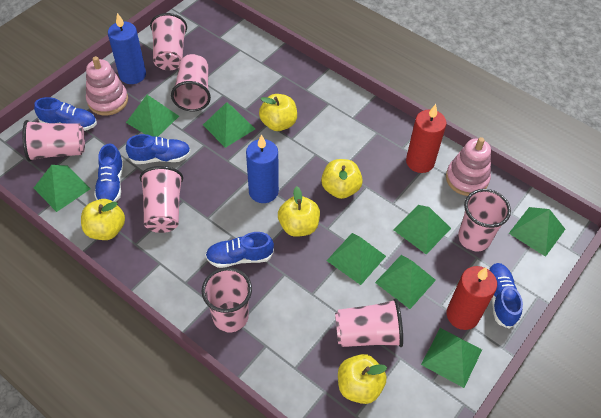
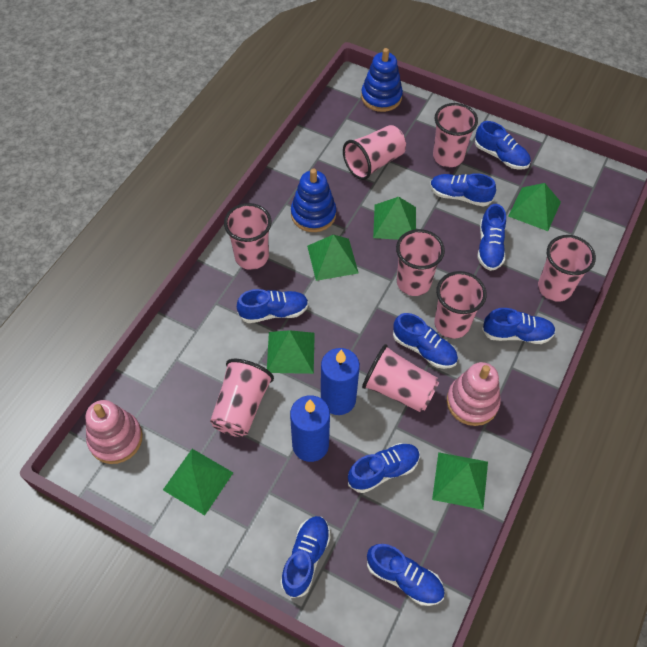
blue shoe: 5 -> 9
blue stacking toy: 0 -> 2
green pyramid: 8 -> 6
pink cup: 7 -> 8
red candle: 2 -> 0
yellow apple: 5 -> 0

